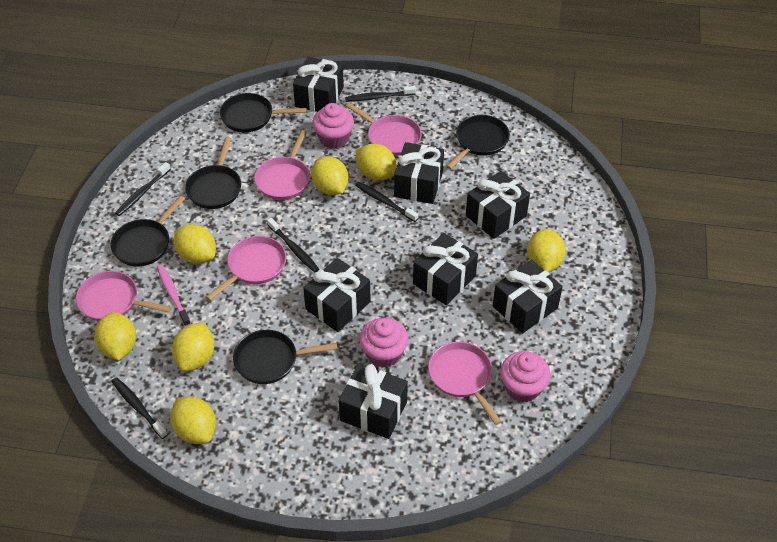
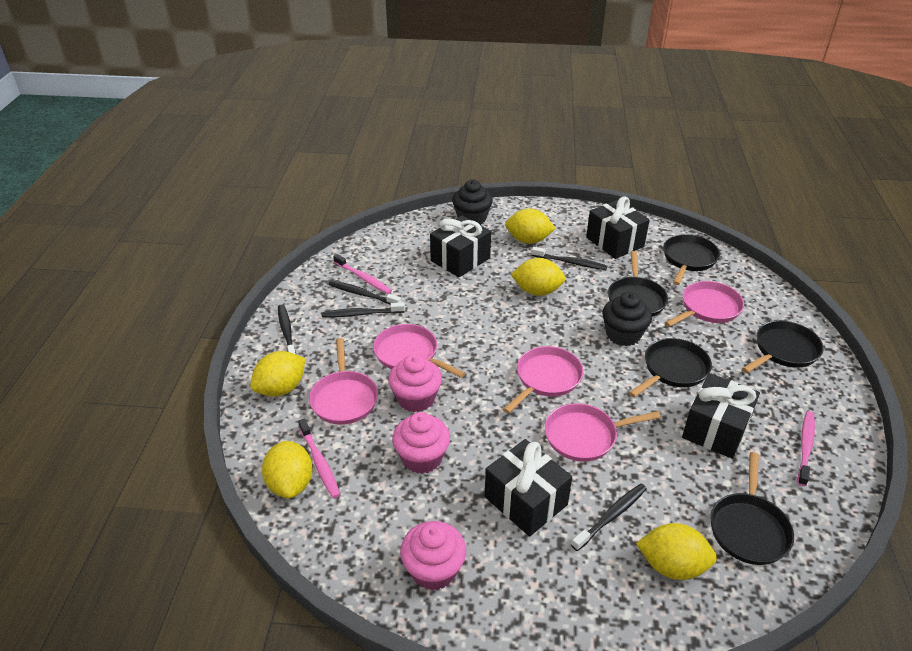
black cupcake: 0 -> 2
black gift: 7 -> 4
pink toothbrush: 1 -> 3
yellow lemon: 7 -> 5

